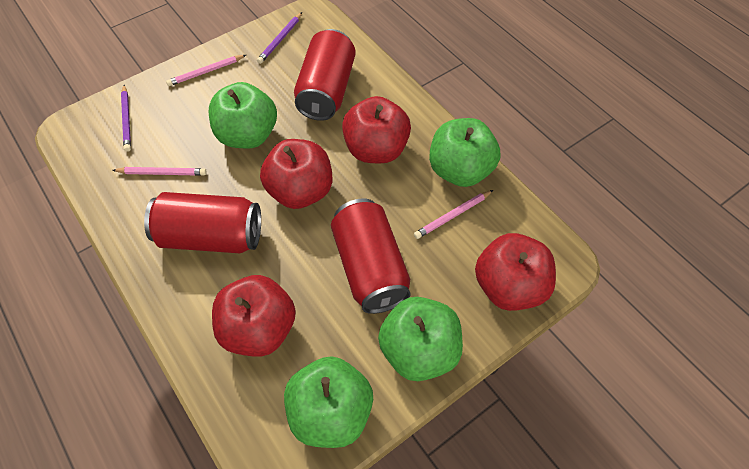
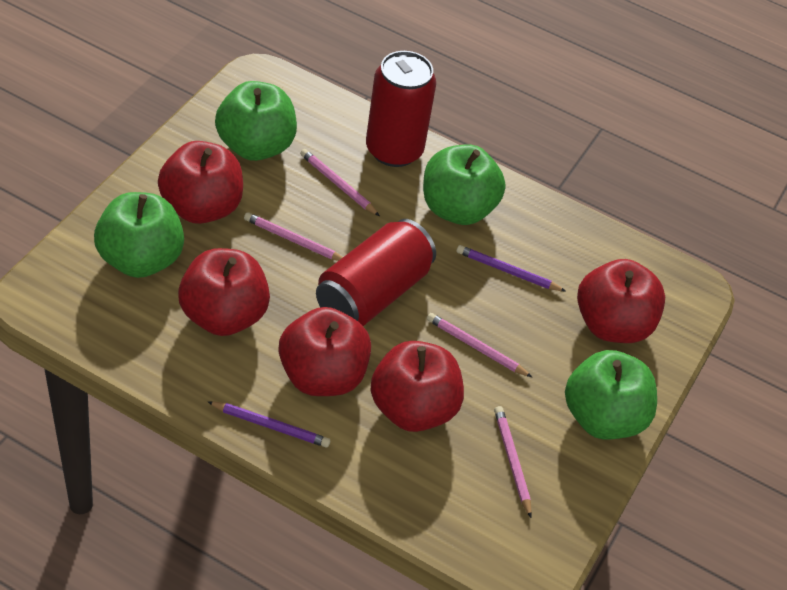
pink pencil: 3 -> 4
red apple: 4 -> 5
red can: 3 -> 2

